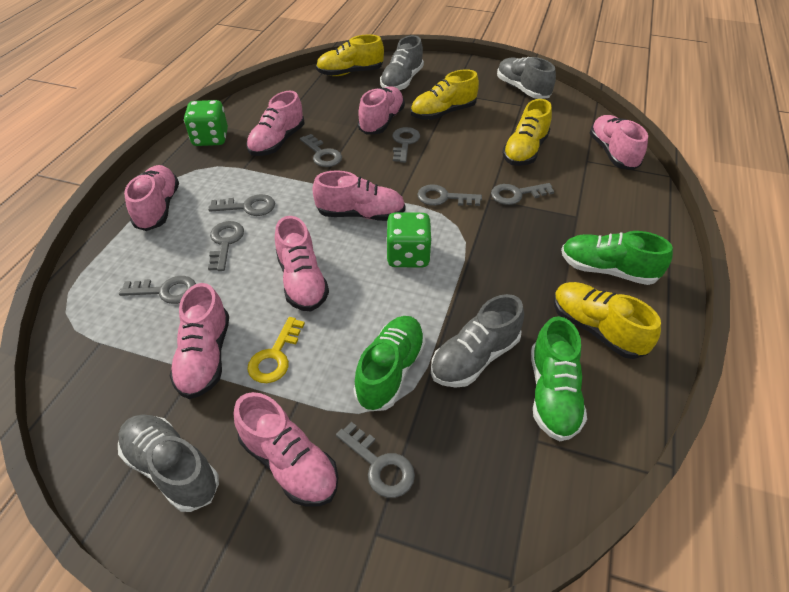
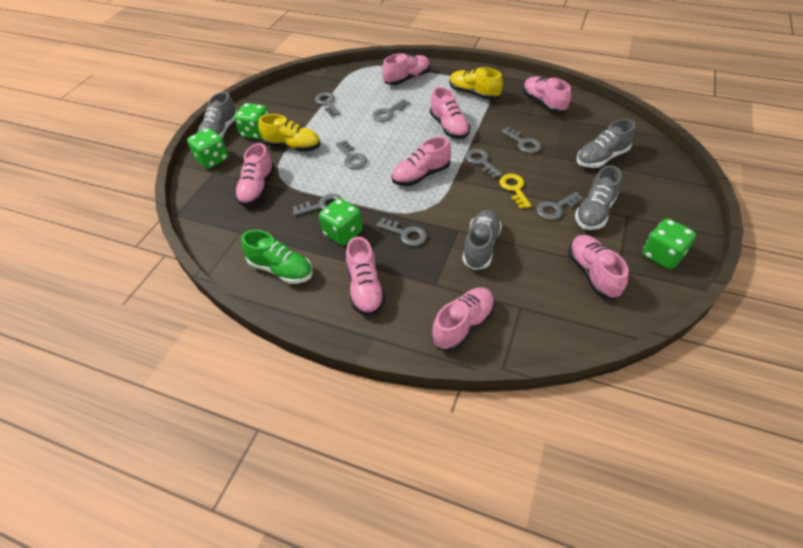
green dice: 2 -> 4
green shoe: 3 -> 1
yellow shoe: 4 -> 2

